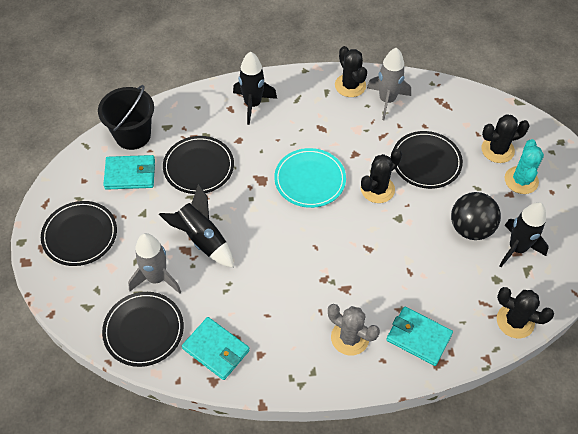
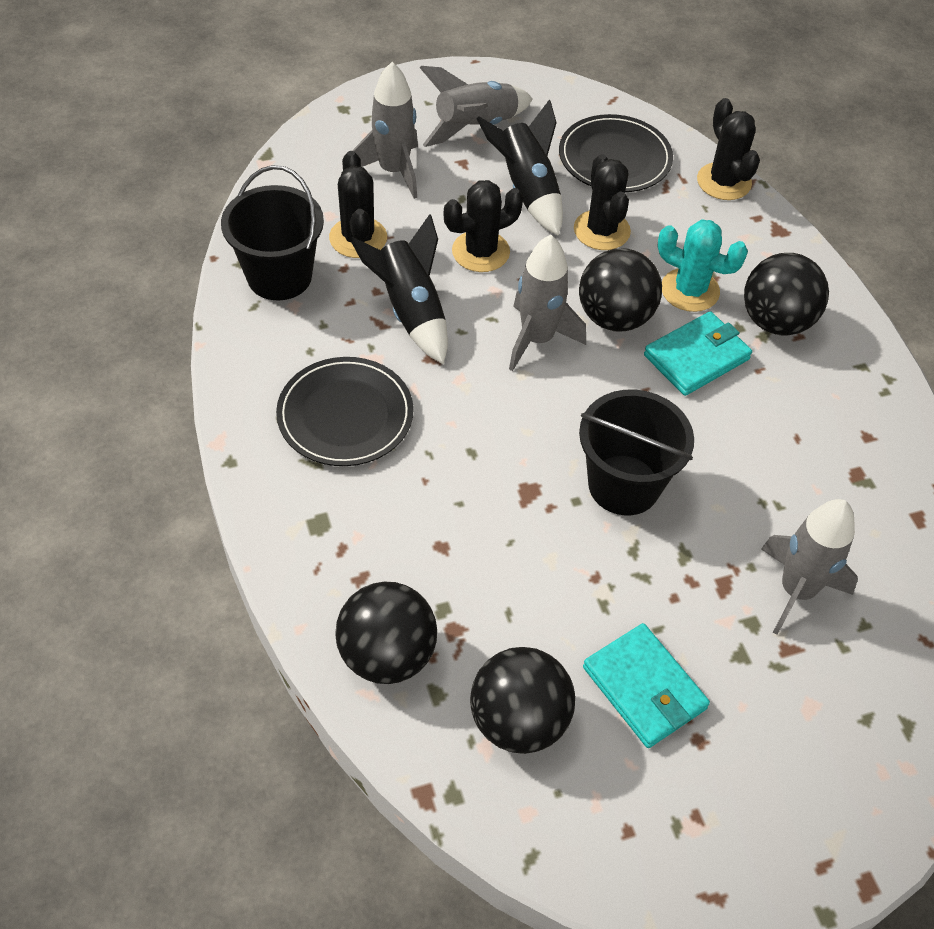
black ball: 1 -> 4
black bucket: 1 -> 2
black plate: 4 -> 2
black rocket: 3 -> 2
grey cactus: 1 -> 0
grey rocket: 2 -> 4
turquoise plate: 1 -> 0
turquoise wallet: 3 -> 2

